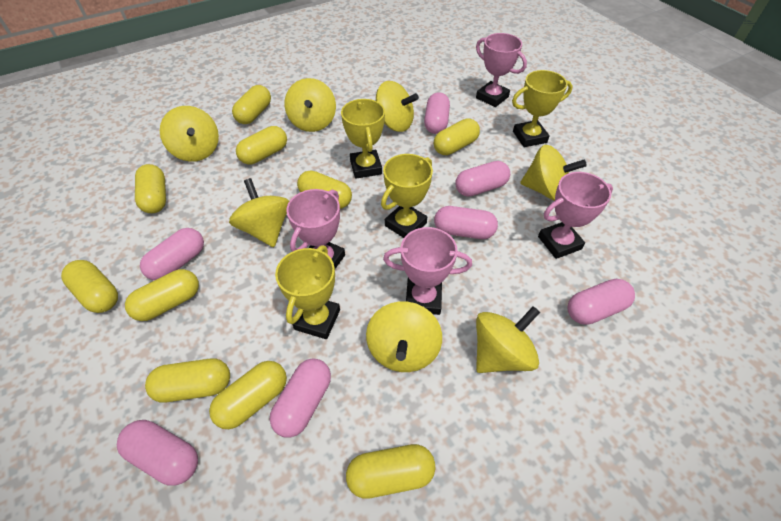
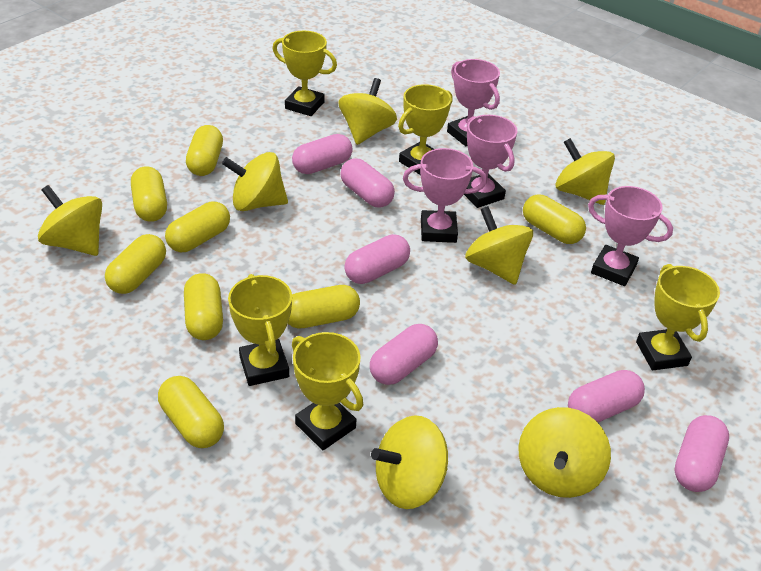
pink capsule: 7 -> 6
yellow capsule: 10 -> 8
yellow trophy: 4 -> 5

